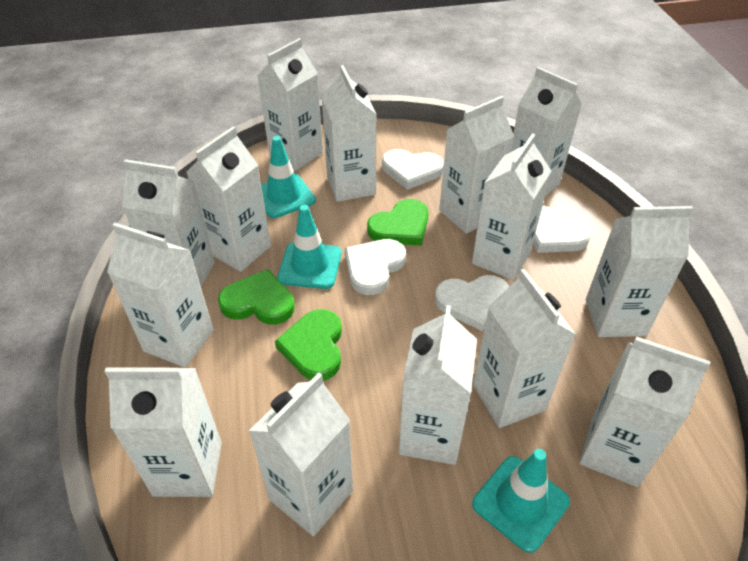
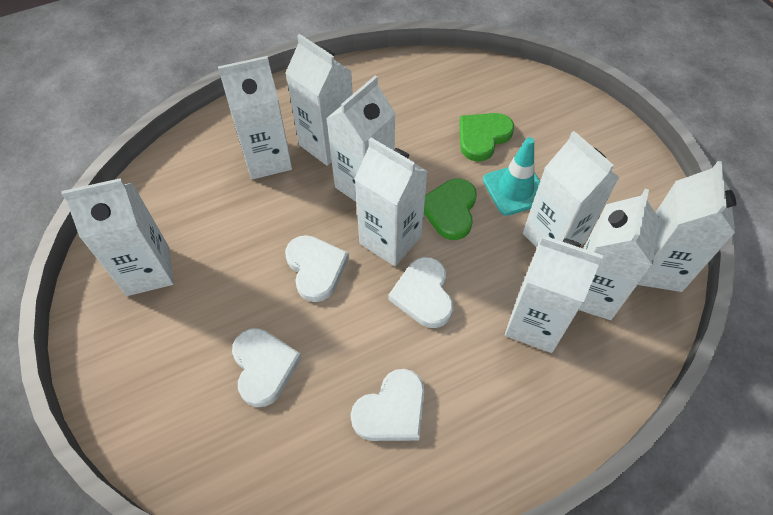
green heart: 3 -> 2
turquoise traffic cone: 3 -> 1
white carton: 14 -> 9

